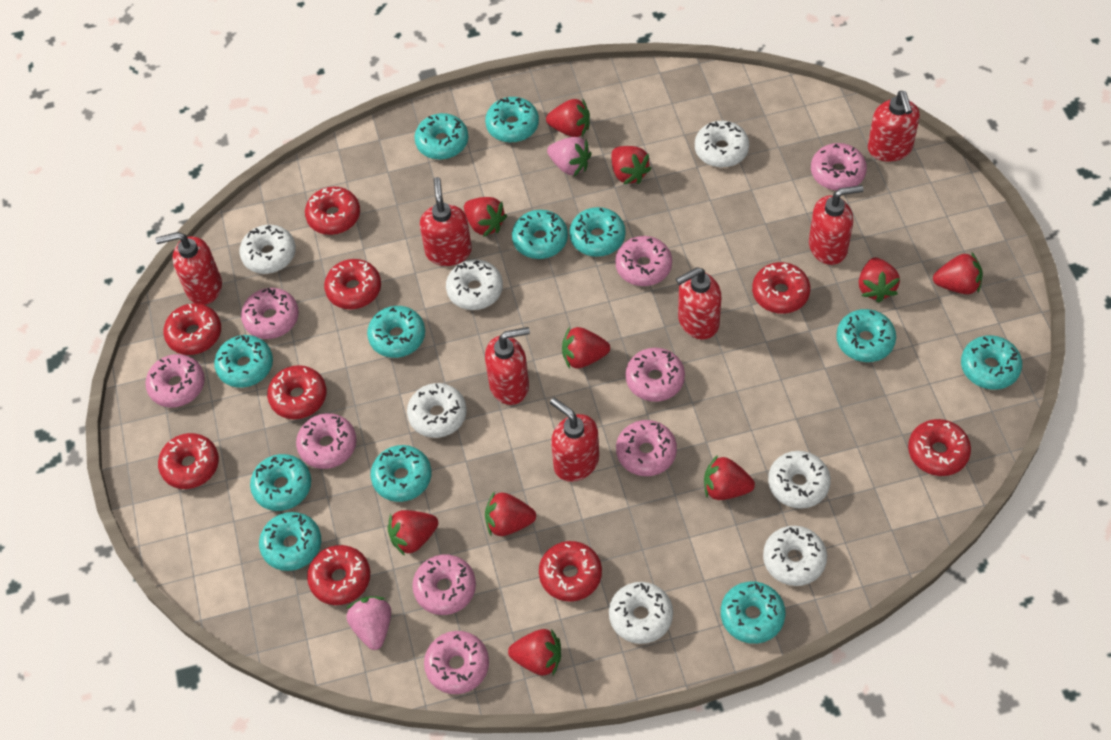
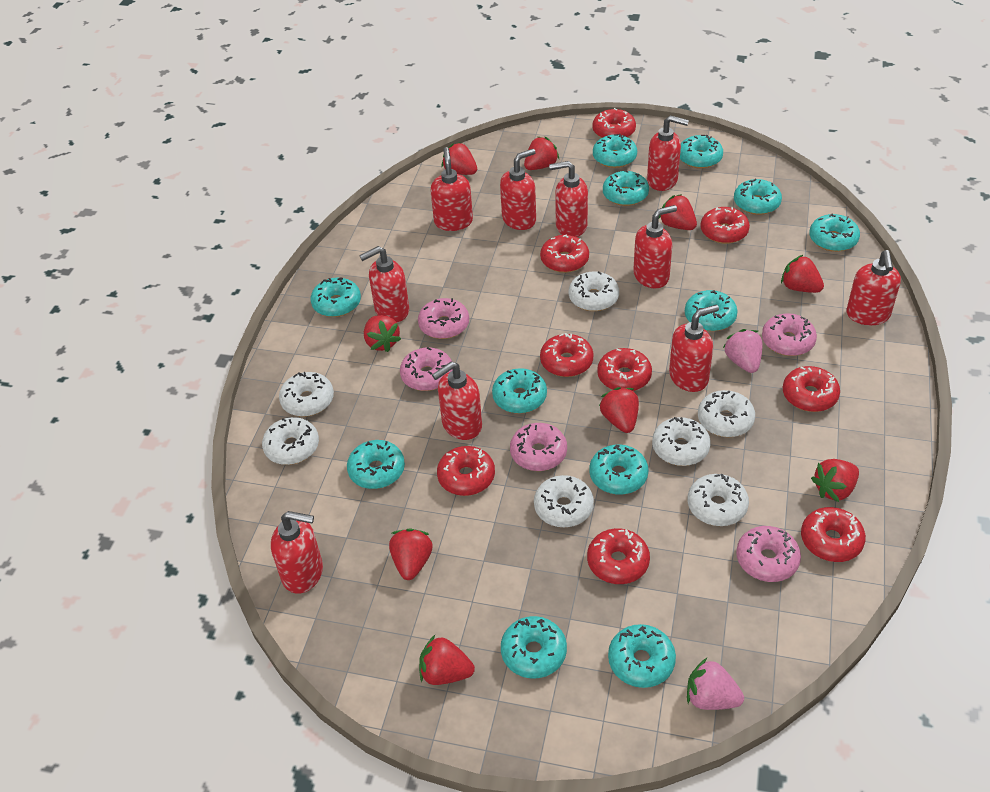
pink donut: 9 -> 5
red soap dispenser: 7 -> 10
red strawberry: 10 -> 9

